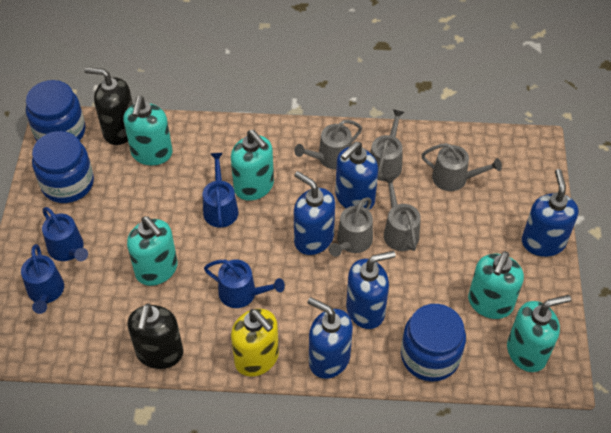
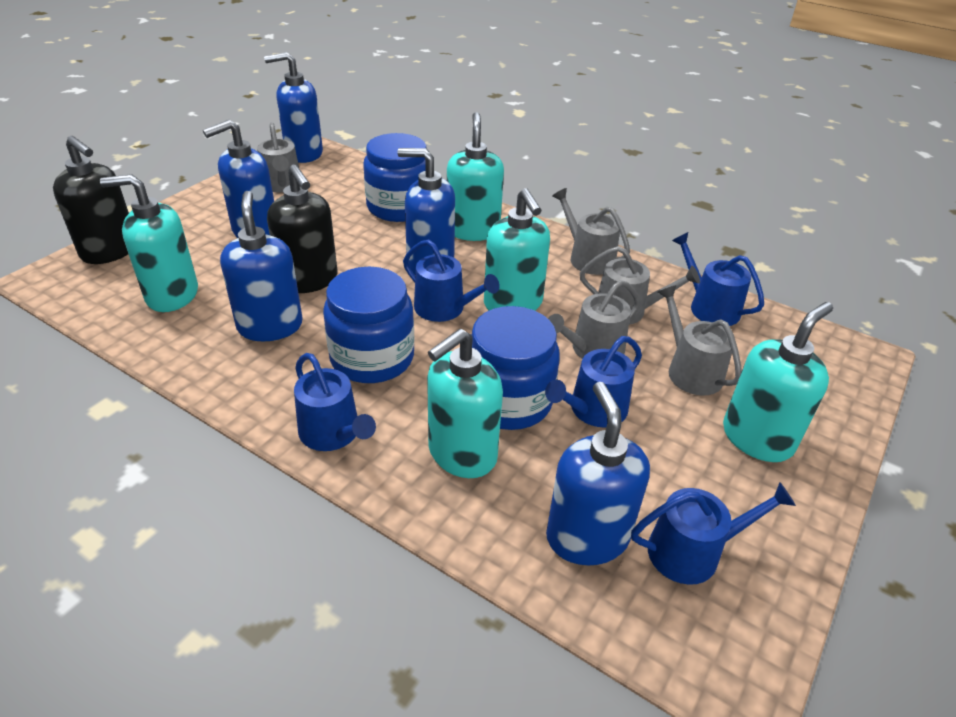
blue watering can: 4 -> 5
yellow soap dispenser: 1 -> 0

